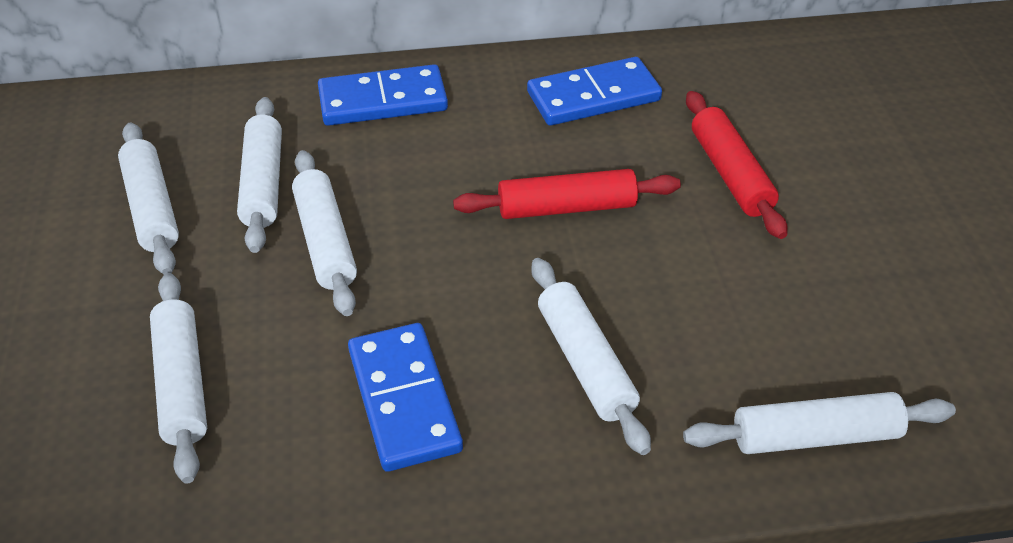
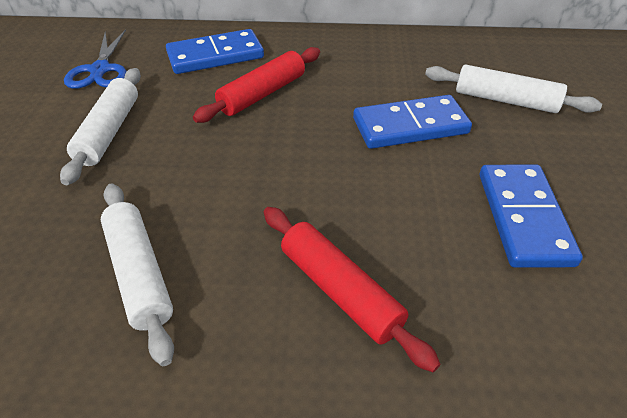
blue scissors: 0 -> 1
white rolling pin: 6 -> 3

